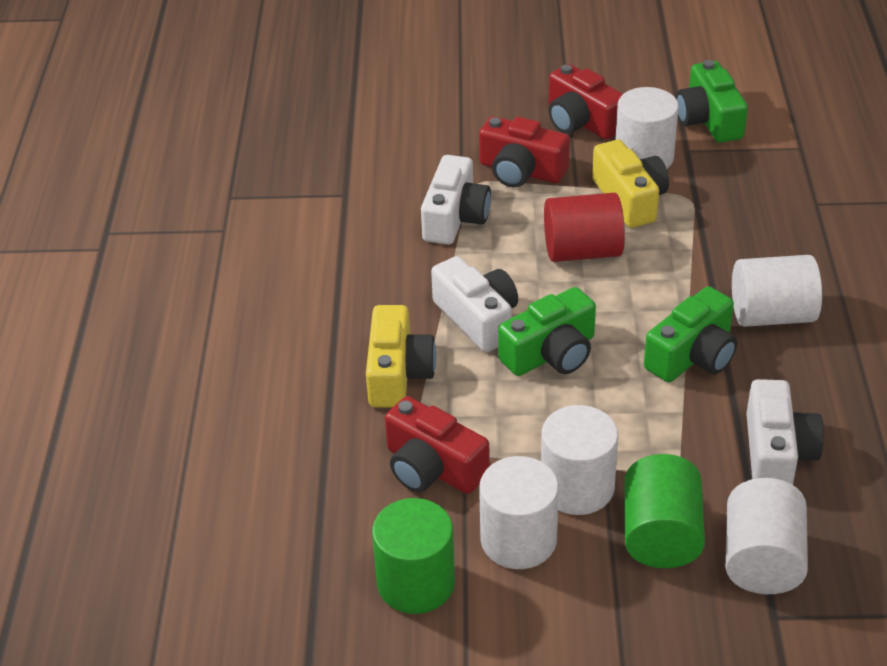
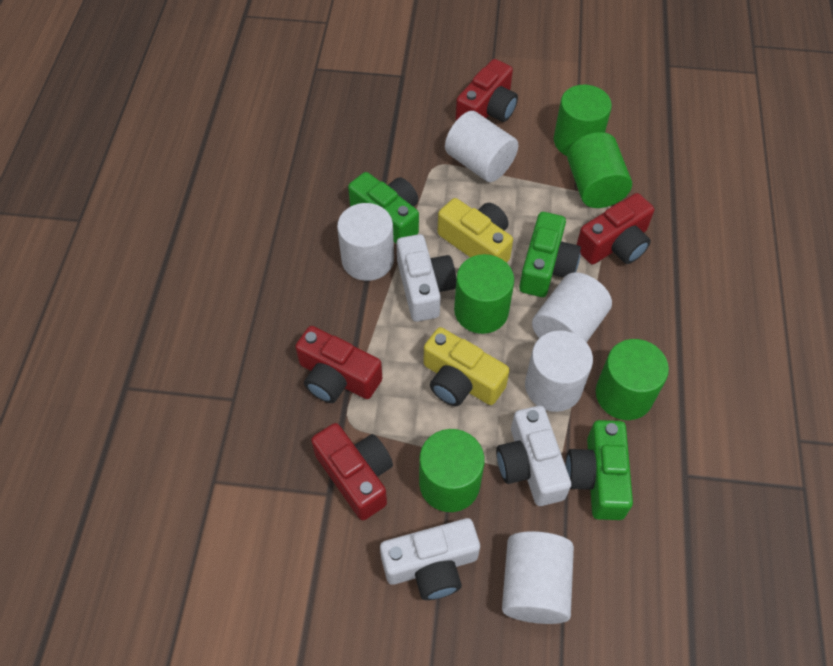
green cylinder: 2 -> 5
red camera: 3 -> 4
red cylinder: 1 -> 0

